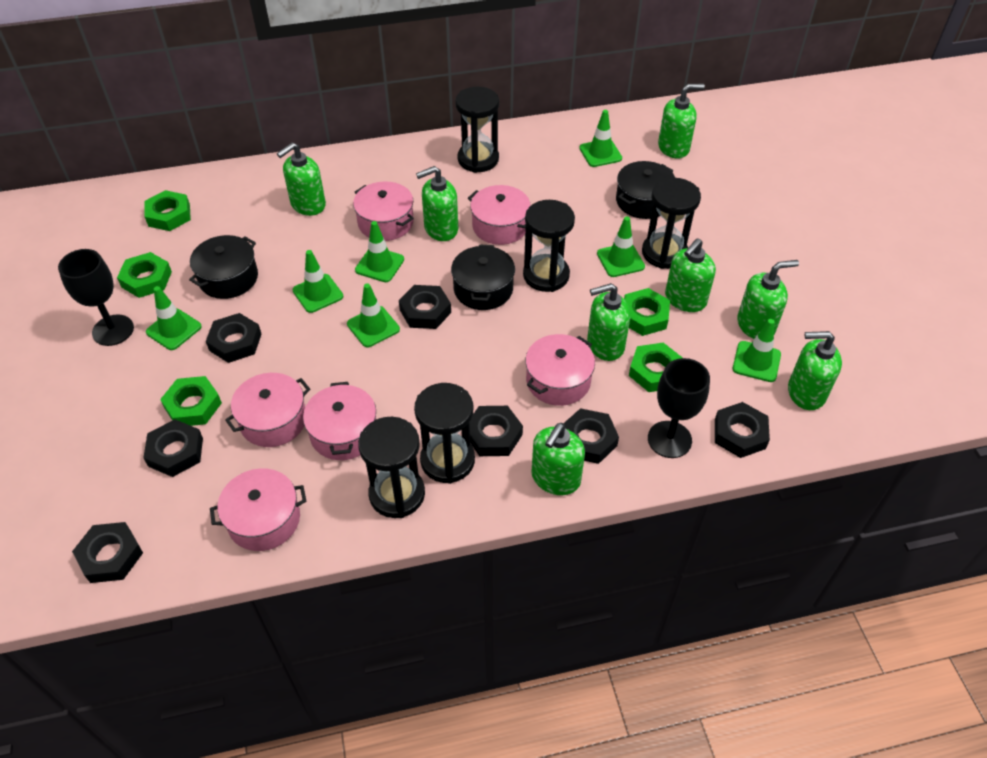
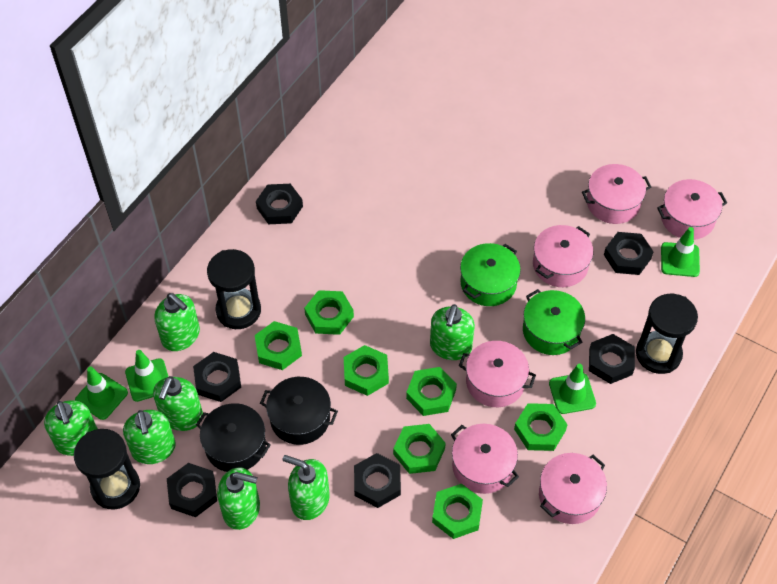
black goblet: 2 -> 0
black hourglass: 5 -> 3
black nut: 7 -> 6
black pot: 3 -> 2
green nut: 5 -> 7
green pot: 0 -> 2
green soap dispenser: 8 -> 7
green traffic cone: 7 -> 4

